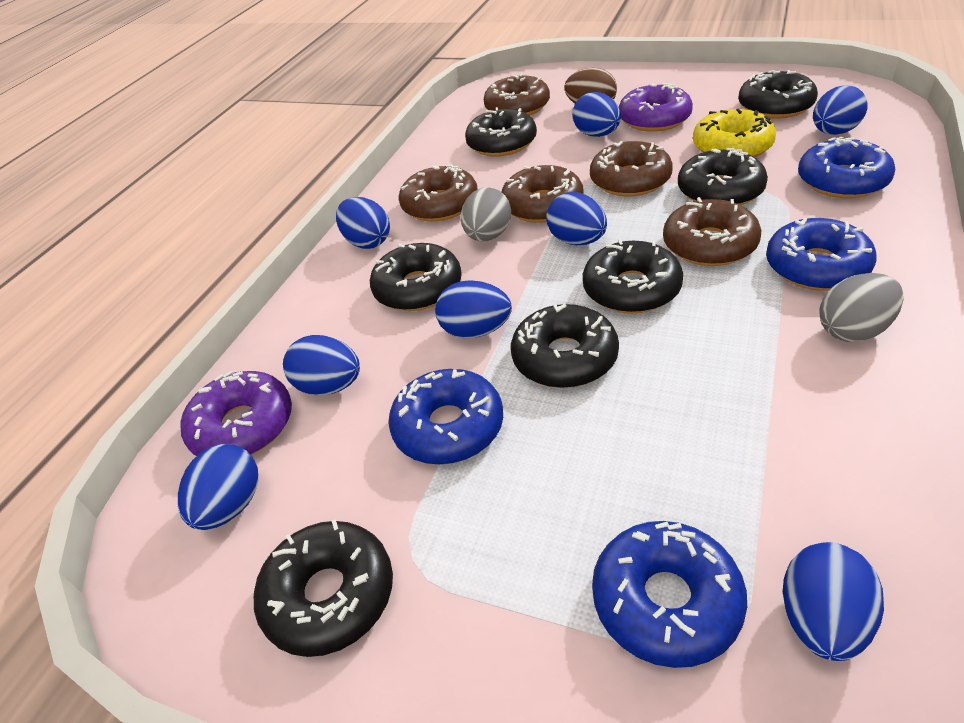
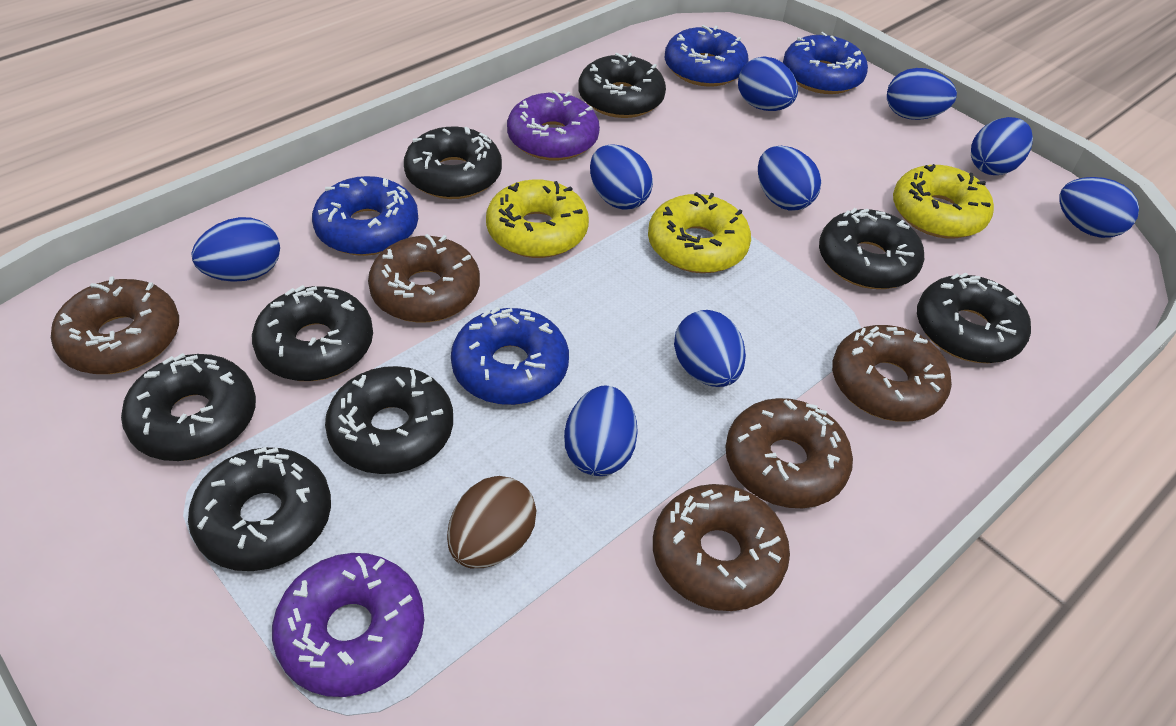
black donut: 7 -> 8
blue egg: 8 -> 9
grey egg: 2 -> 0
yellow donut: 1 -> 3

